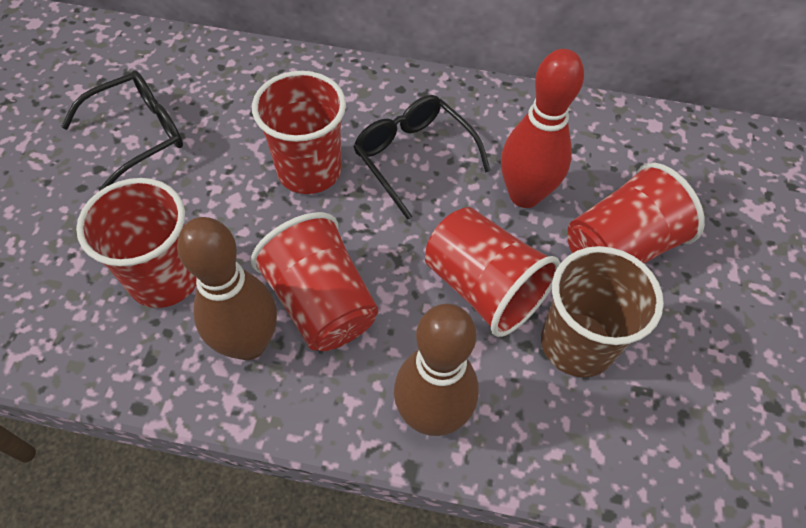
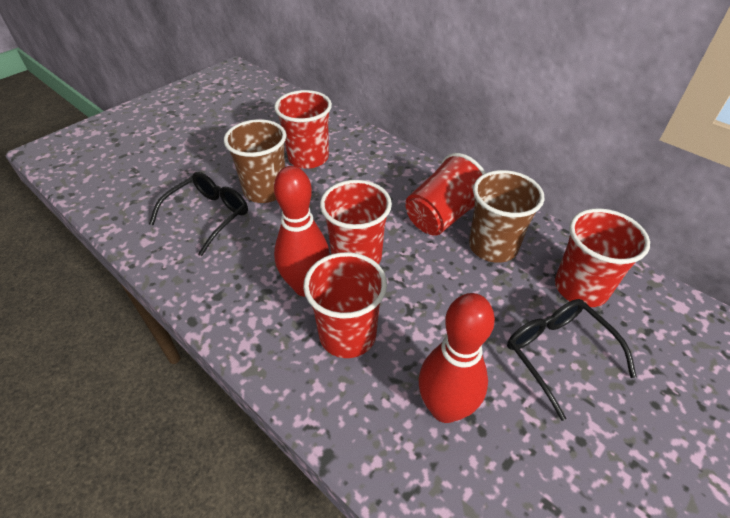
brown bowling pin: 2 -> 0
brown cup: 1 -> 2
red bowling pin: 1 -> 2

